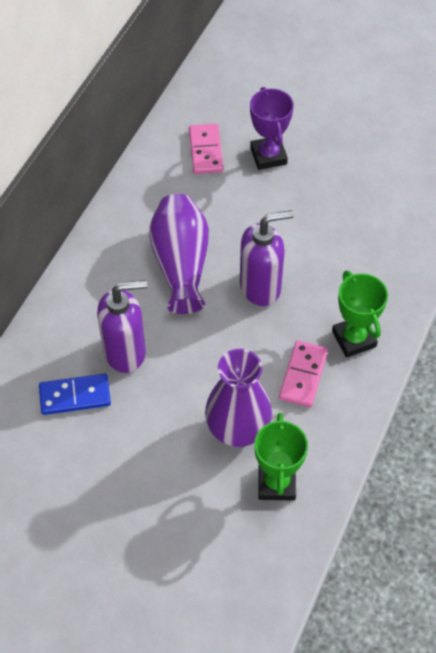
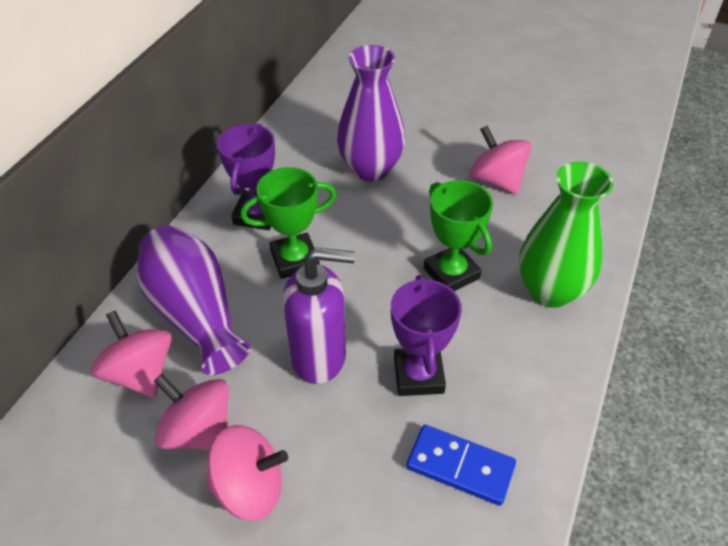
green vase: 0 -> 1
pink domino: 2 -> 0
pink spinning top: 0 -> 4
purple soap dispenser: 2 -> 1
purple trophy: 1 -> 2

